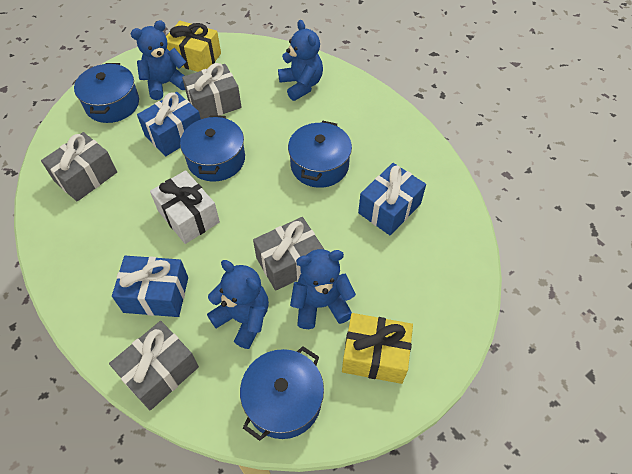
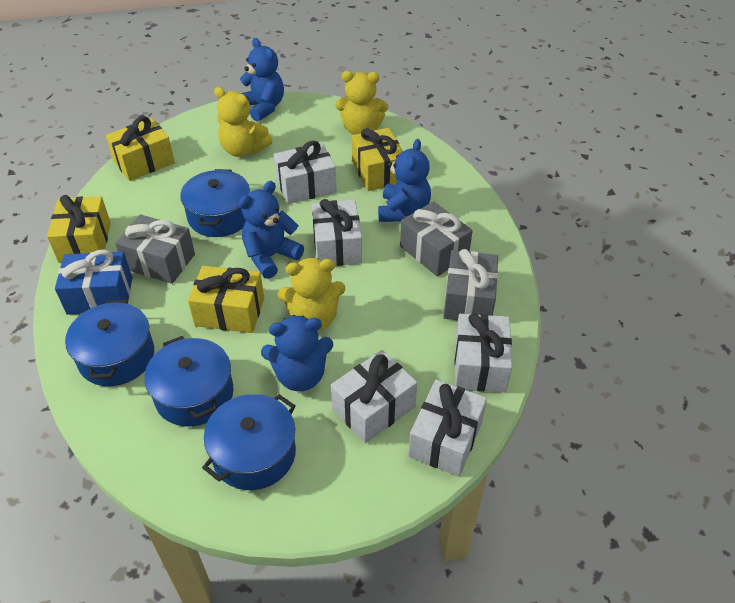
blue gift: 3 -> 1
grey gift: 4 -> 3
white gift: 1 -> 5
yellow gift: 2 -> 4
yellow teddy bear: 0 -> 3

